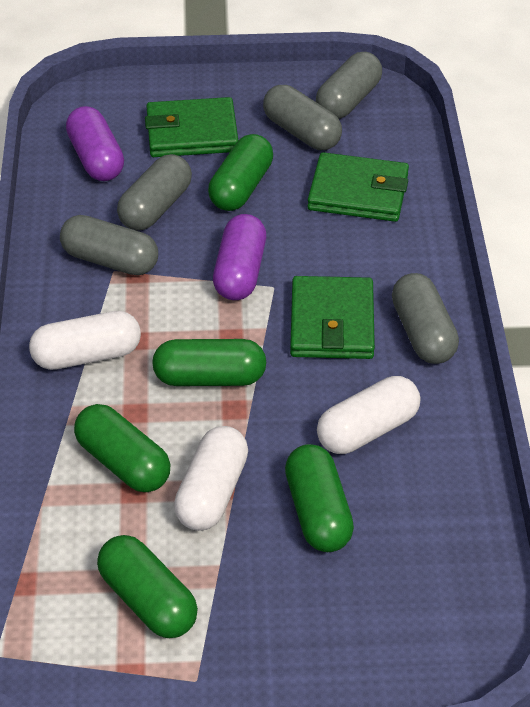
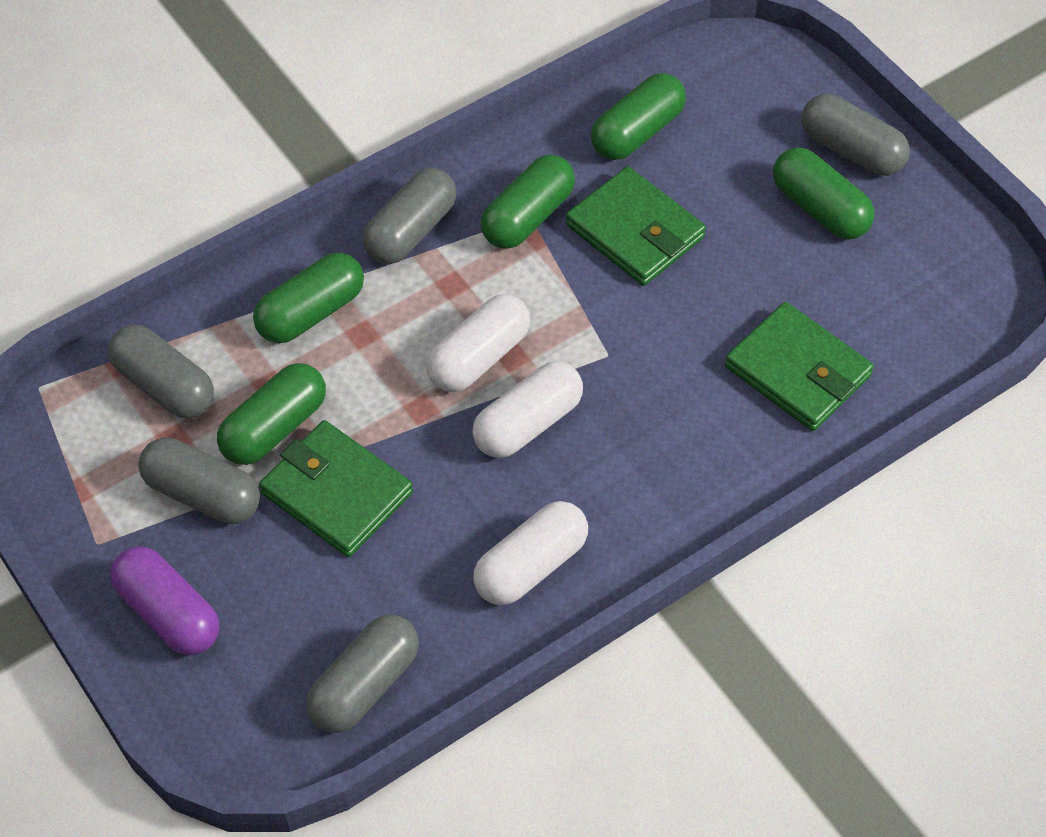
purple capsule: 2 -> 1

